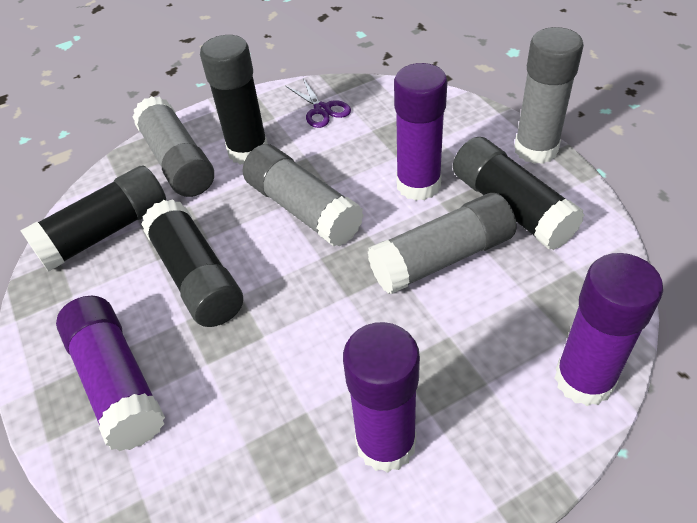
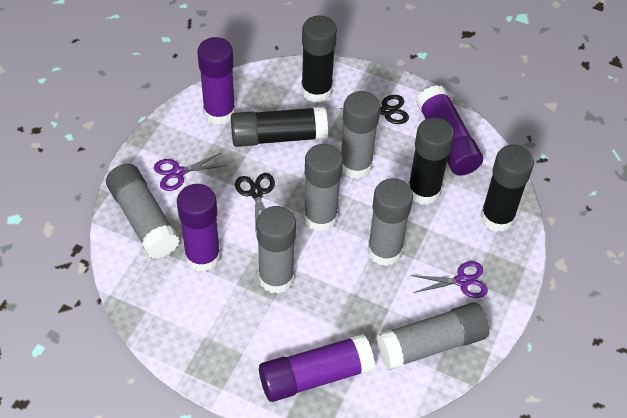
black scissors: 0 -> 2
grey glue stick: 4 -> 6
purple scissors: 1 -> 2

